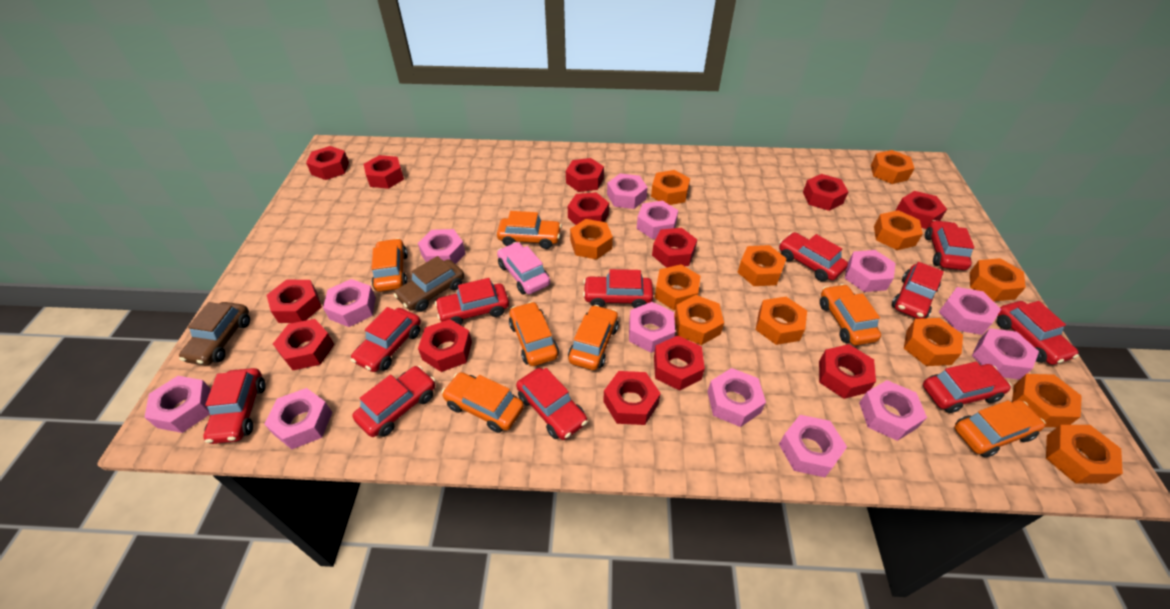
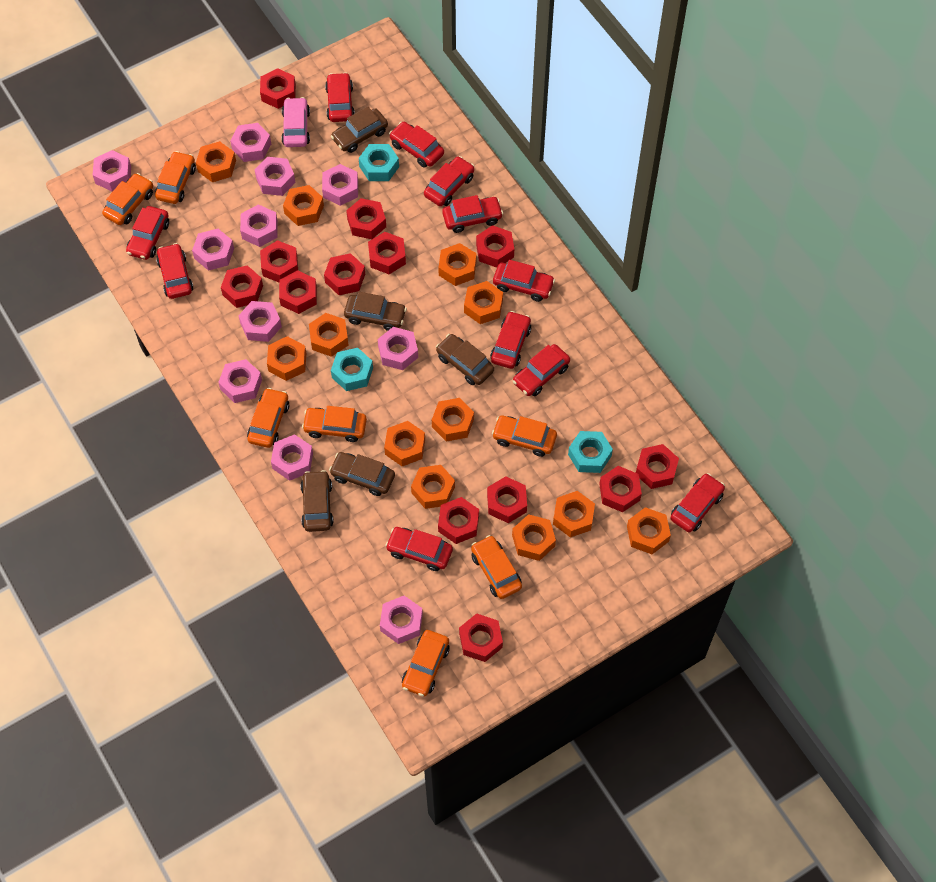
brown car: 2 -> 5
pink nut: 13 -> 11
turquoise nut: 0 -> 3

